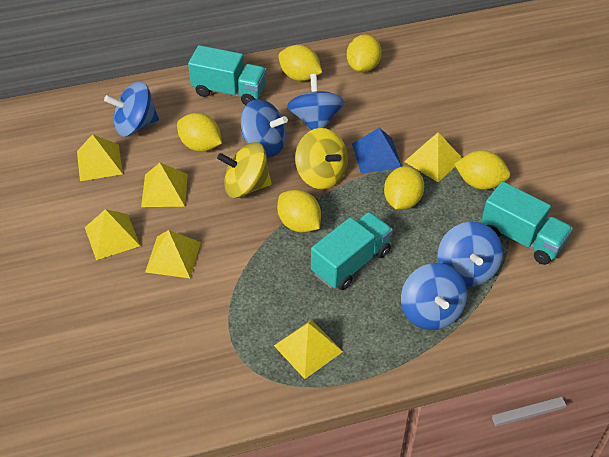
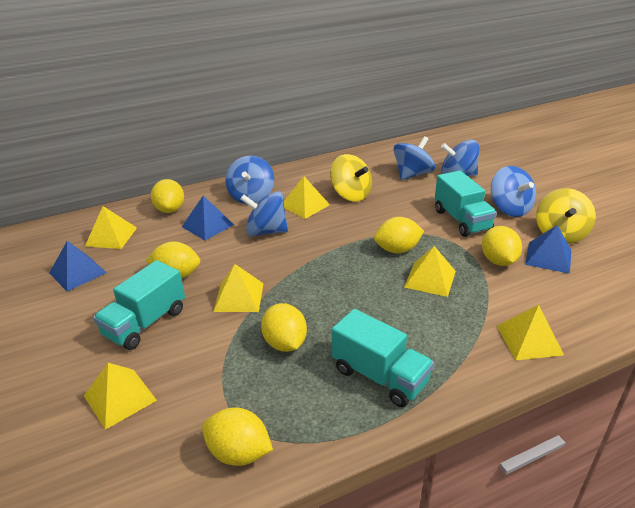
blue pyramid: 1 -> 3

